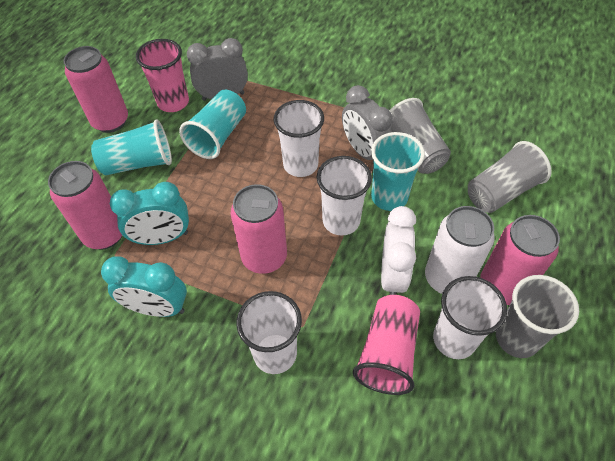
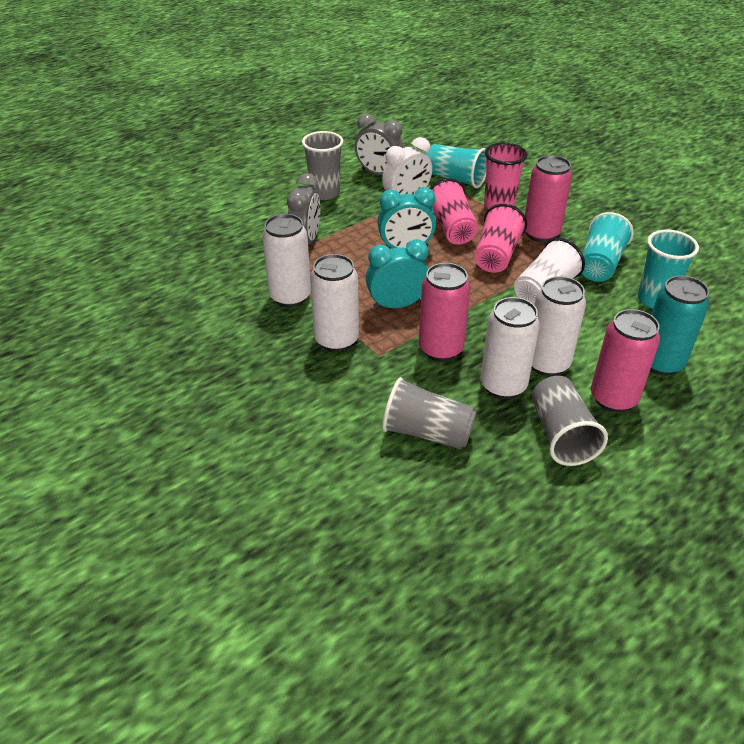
pink can: 4 -> 3
pink cup: 2 -> 3
turquoise can: 0 -> 1
white can: 1 -> 4
white cup: 4 -> 1

